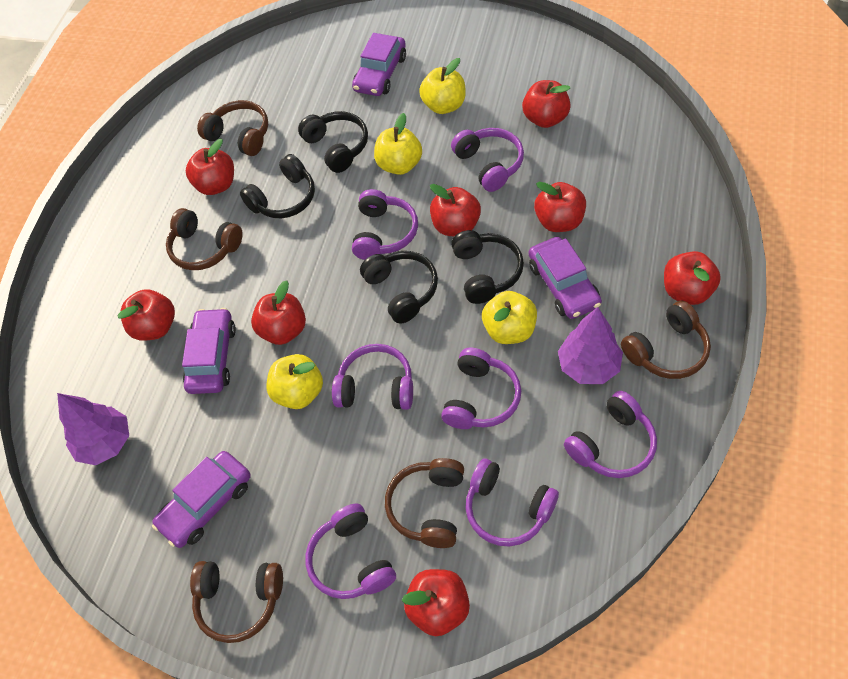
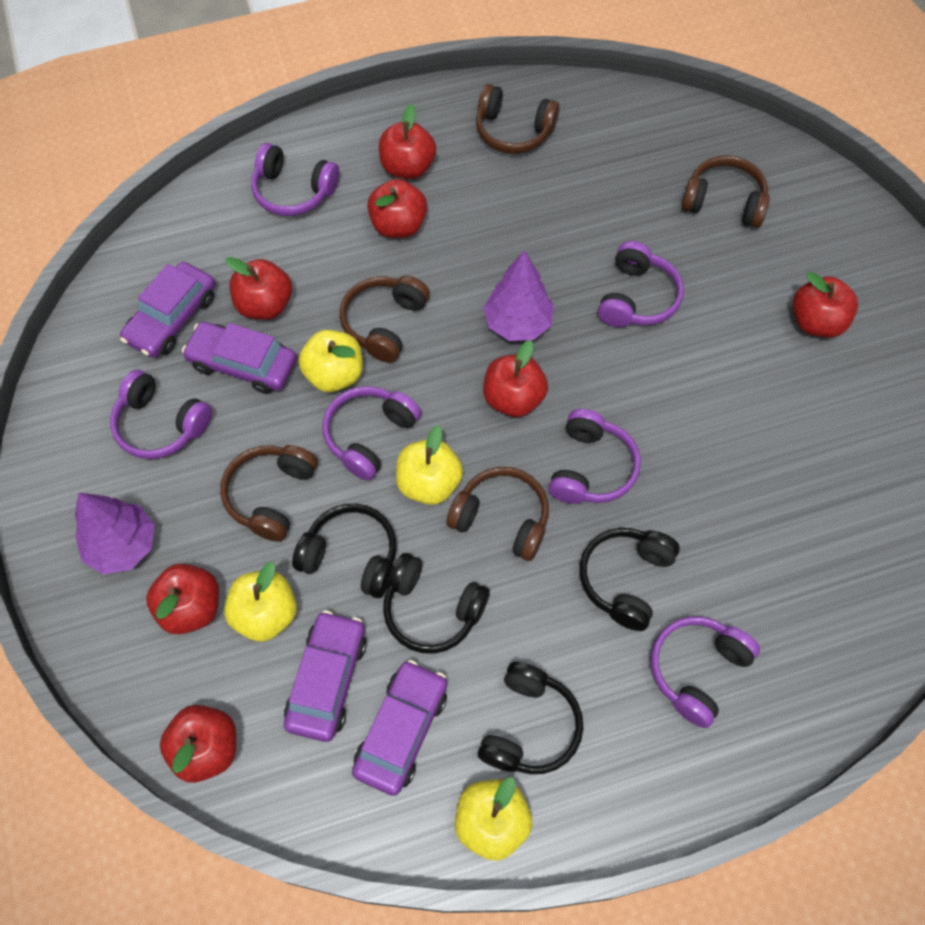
purple headphones: 7 -> 6
red apple: 8 -> 7

